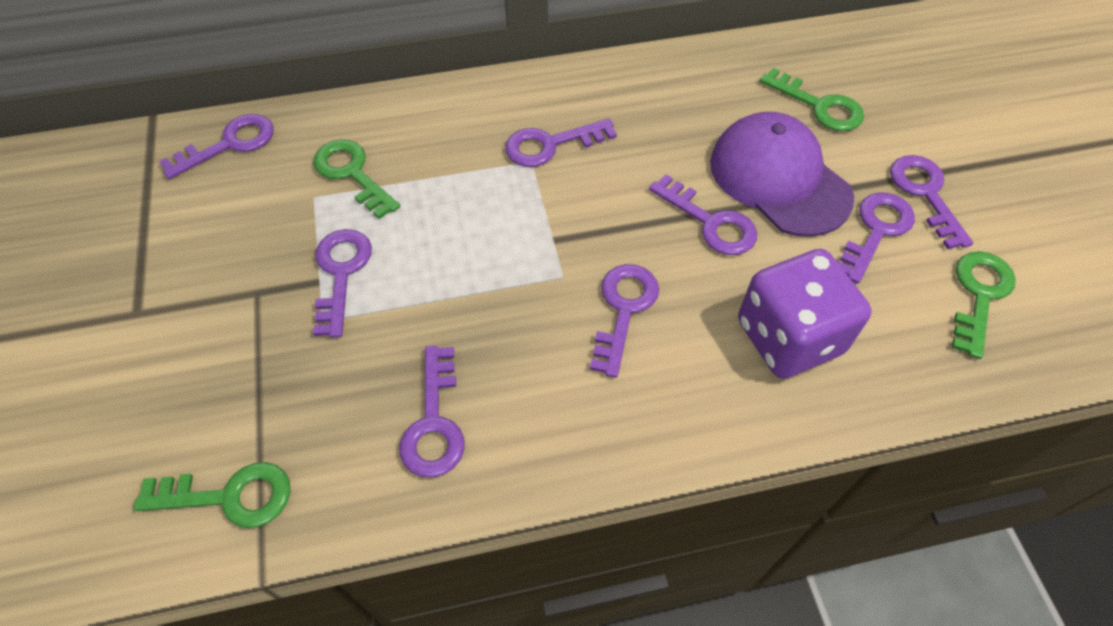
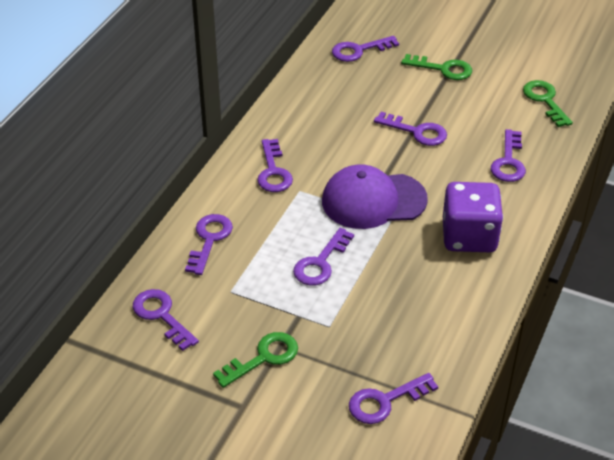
green key: 4 -> 3

